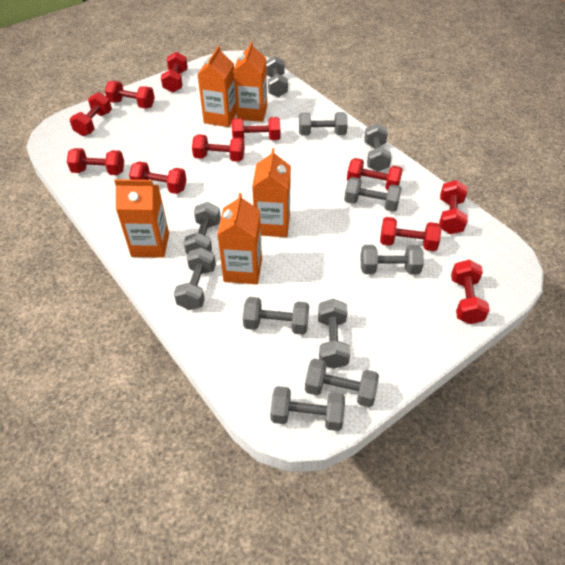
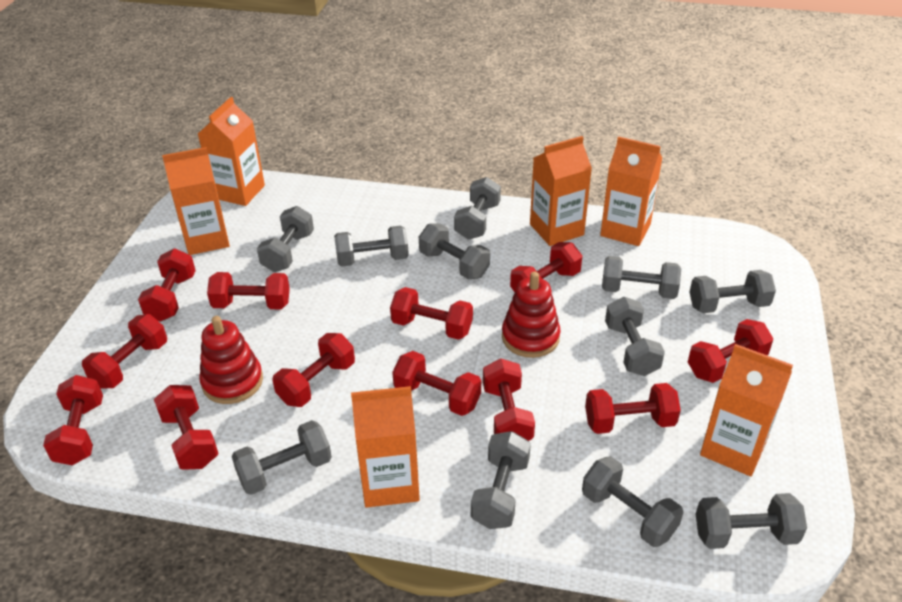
orange carton: 5 -> 6
red dumbbell: 11 -> 12
red stacking toy: 0 -> 2

